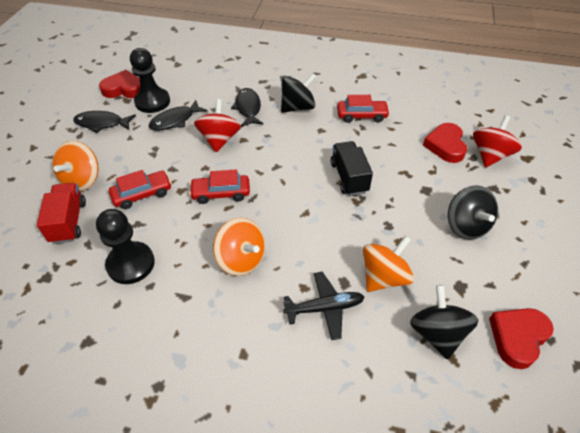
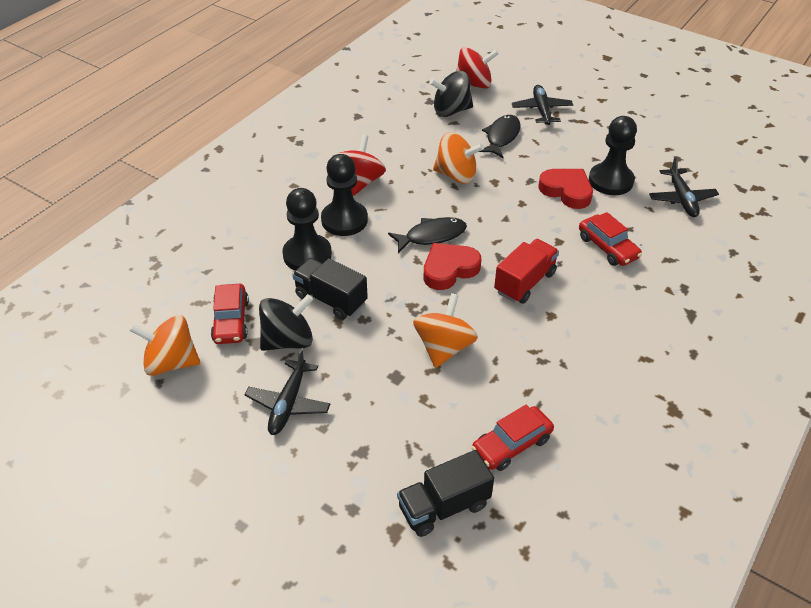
black fish: 3 -> 2
black pawn: 2 -> 3
black plane: 1 -> 3
black spinning top: 3 -> 2
black truck: 1 -> 2
red heart: 3 -> 2

